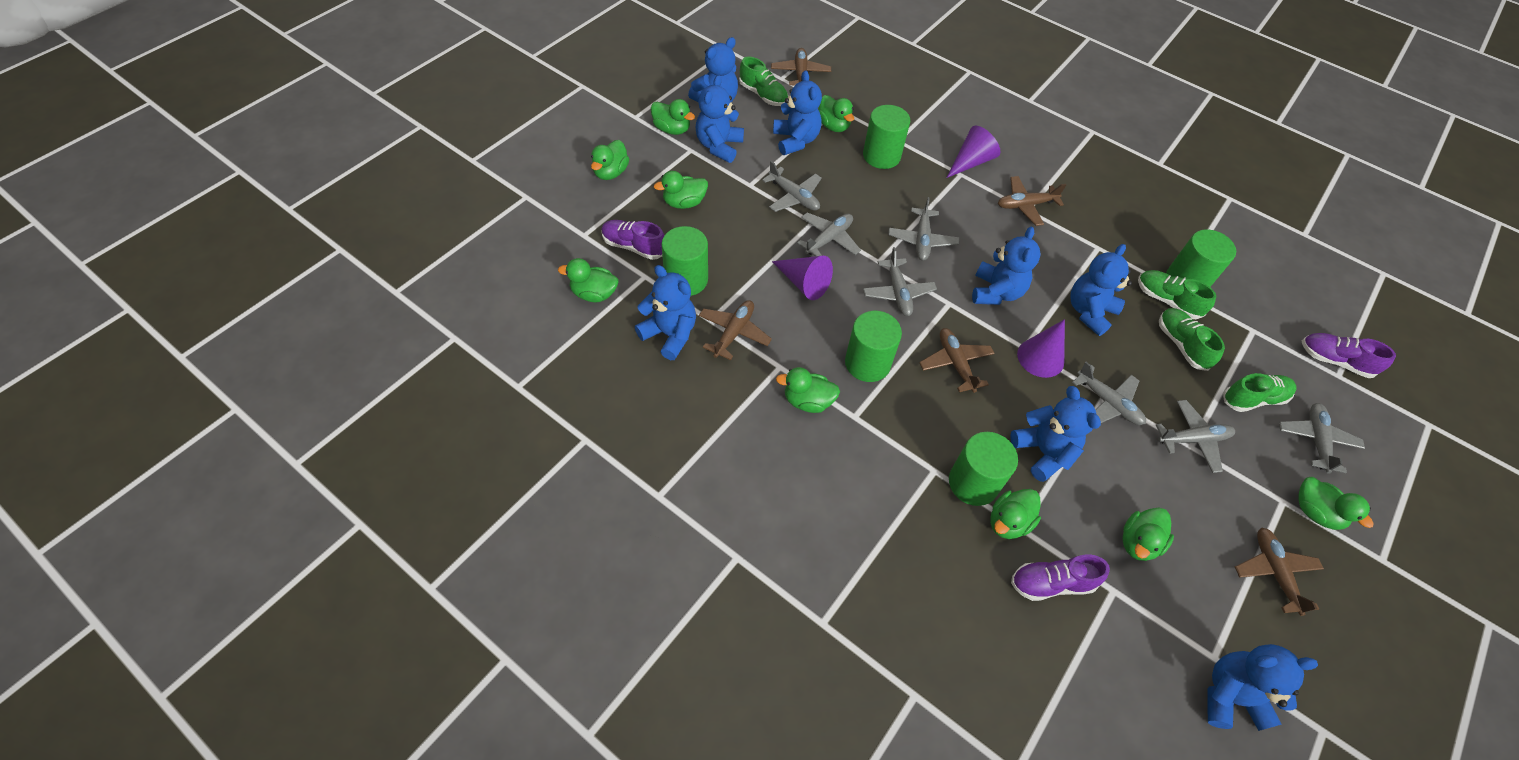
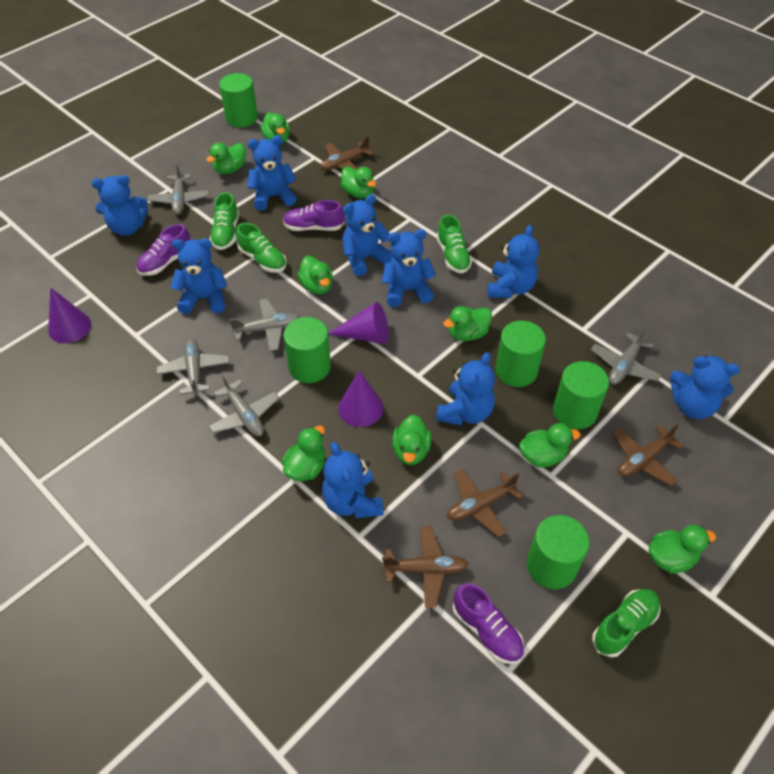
blue teddy bear: 8 -> 9
brown plane: 5 -> 4
grey plane: 7 -> 5

